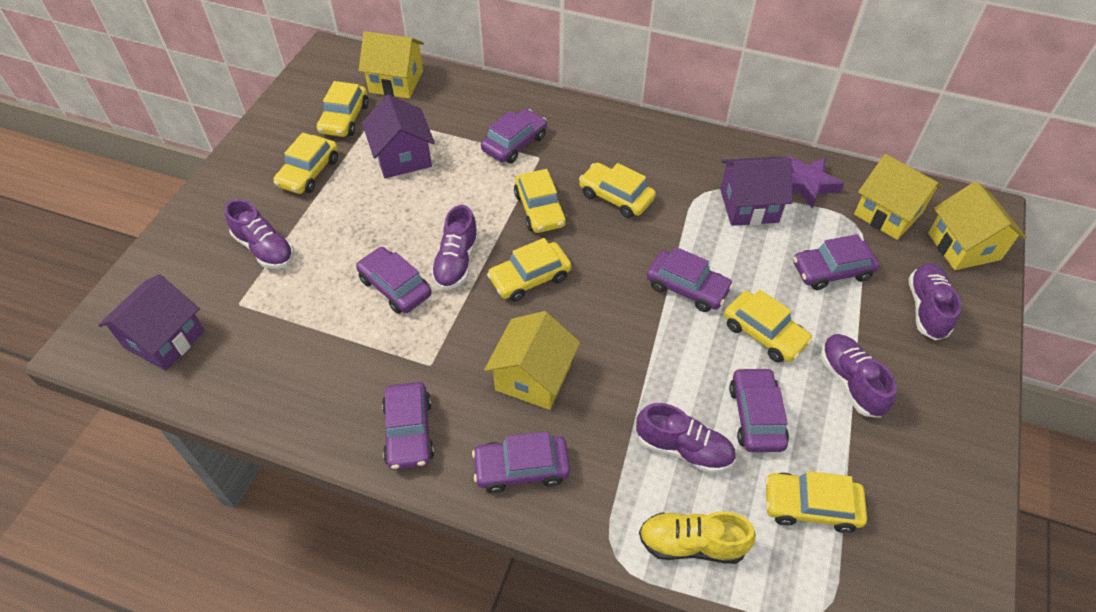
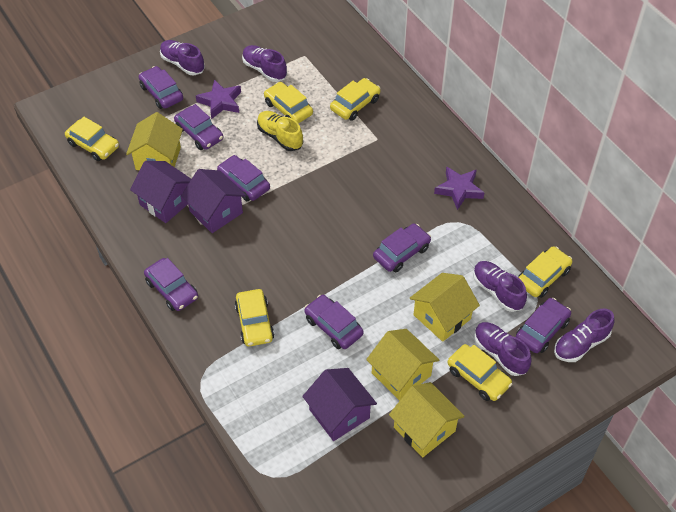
purple star: 1 -> 2
yellow car: 7 -> 6

